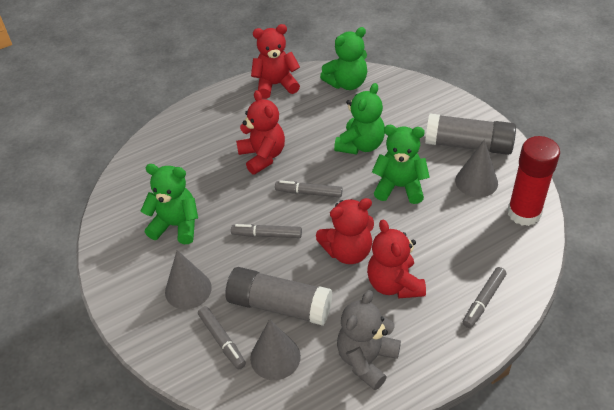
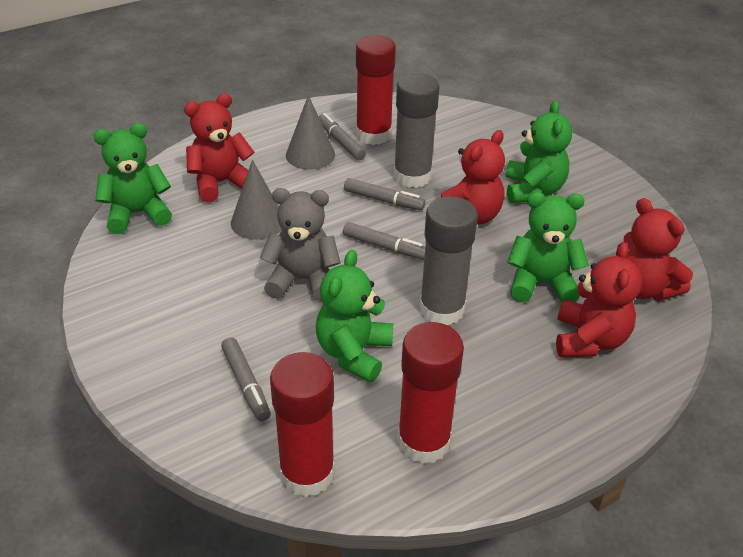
grey cone: 3 -> 2
red glue stick: 1 -> 3

